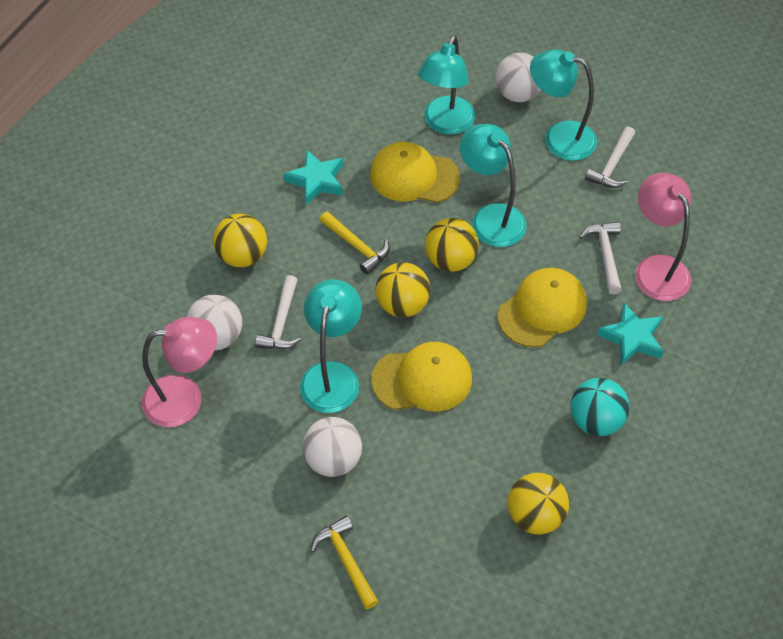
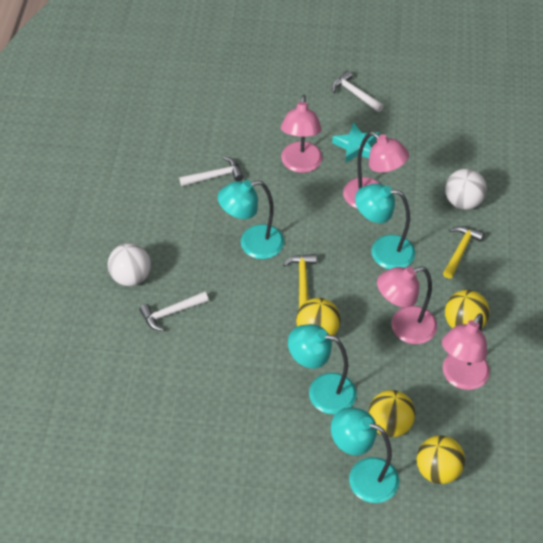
pink lamp: 2 -> 4
turquoise ball: 1 -> 0
turquoise star: 2 -> 1
white ball: 3 -> 2
yellow cap: 3 -> 0

